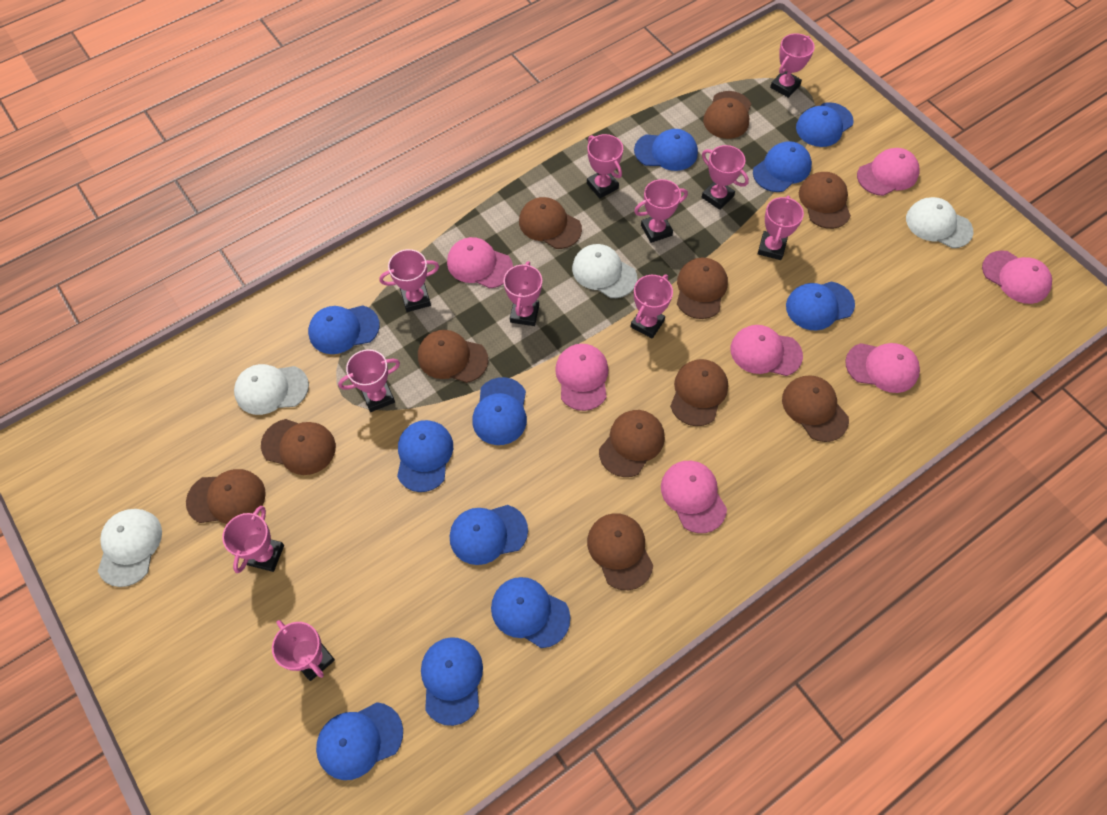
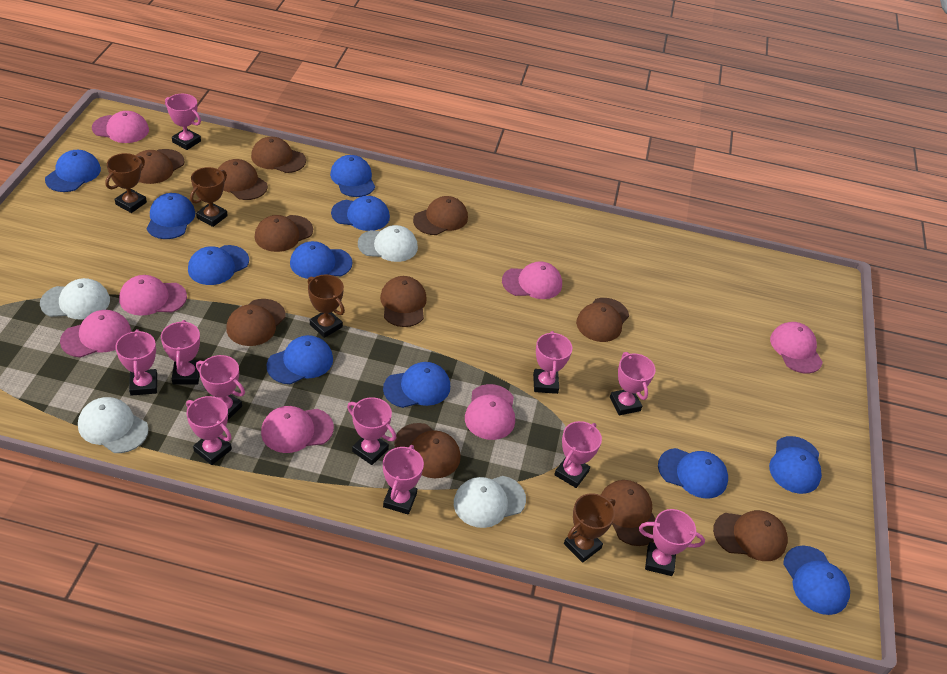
brown trophy: 0 -> 4

